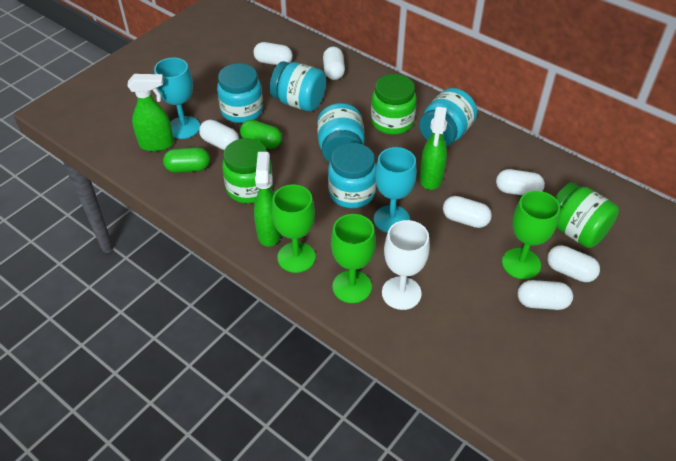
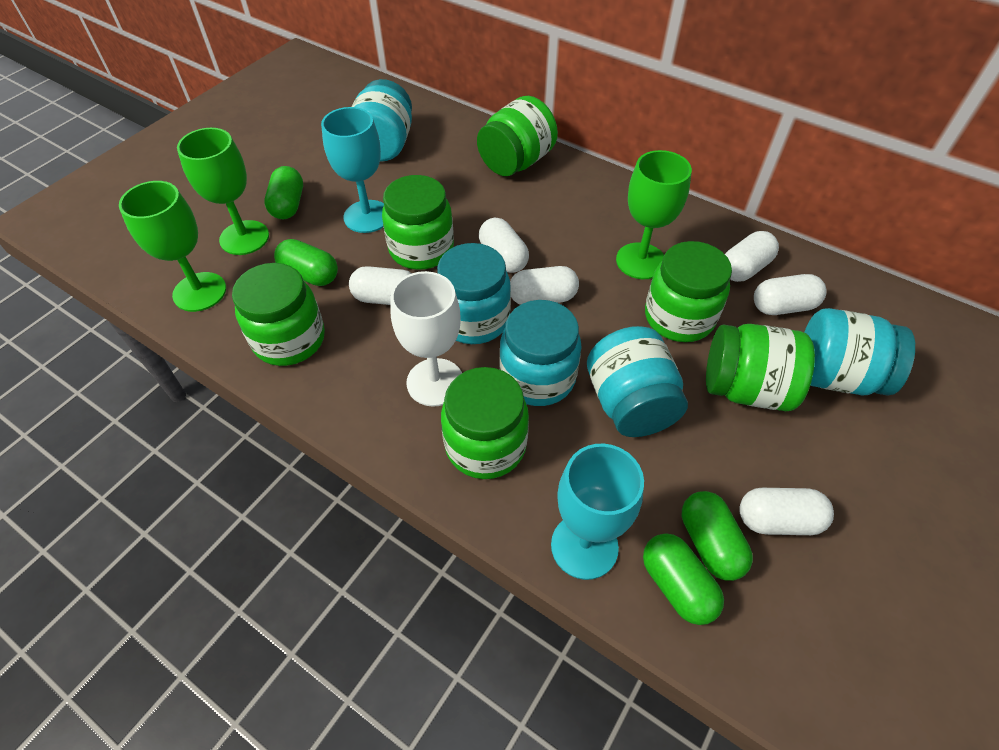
green capsule: 2 -> 4
green jar: 3 -> 6
green spray bottle: 3 -> 0
white capsule: 7 -> 6

